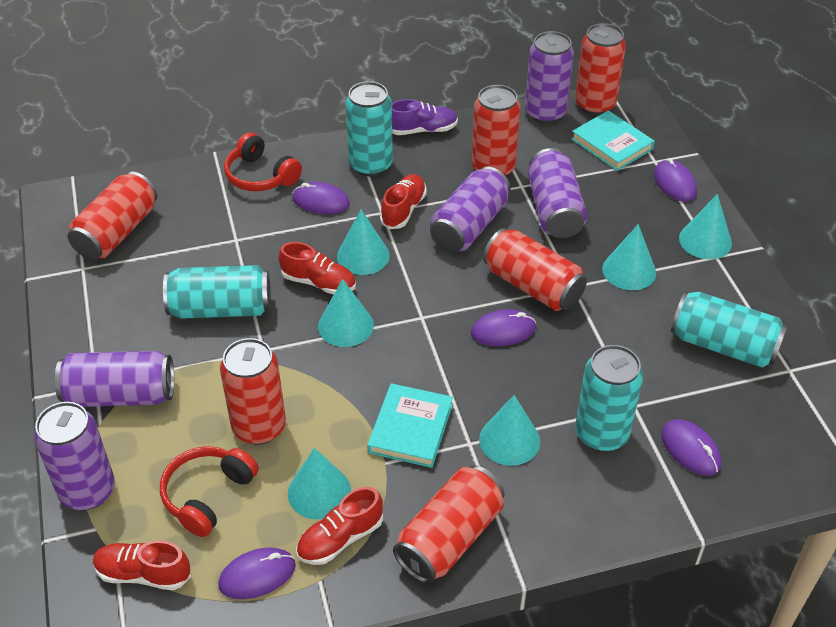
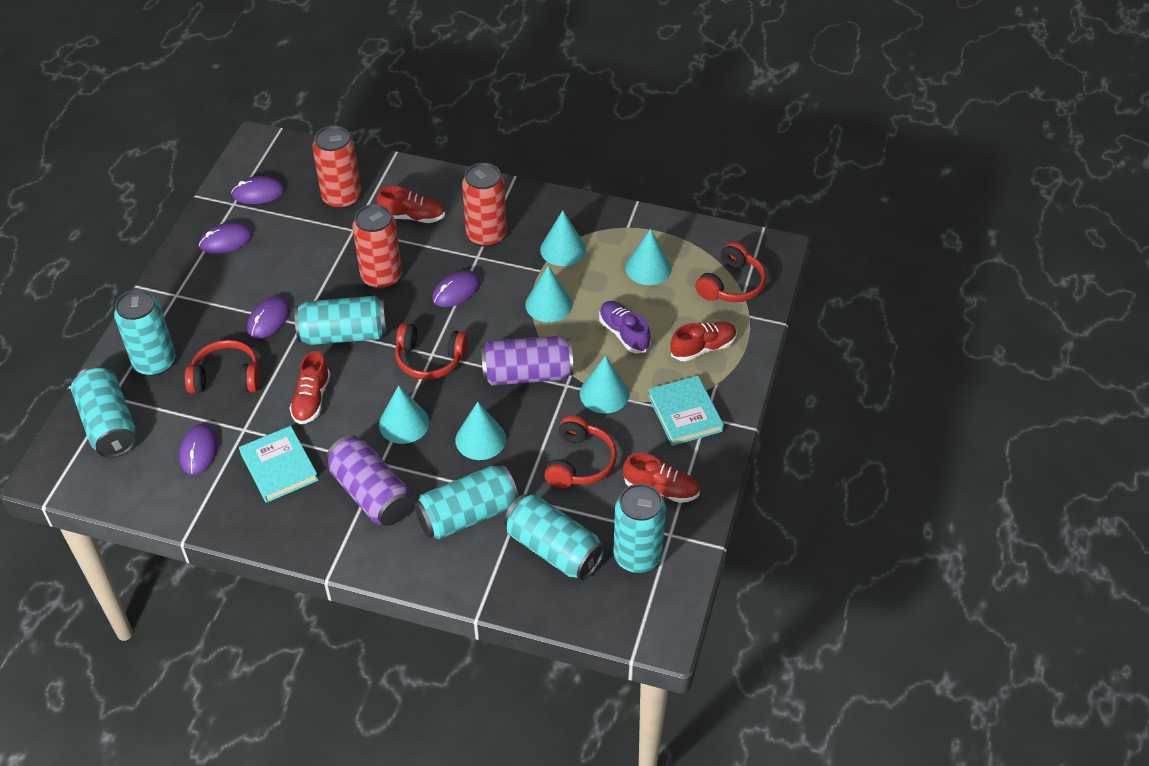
purple can: 5 -> 2
red can: 6 -> 3
red headphones: 2 -> 4
turquoise can: 4 -> 6

